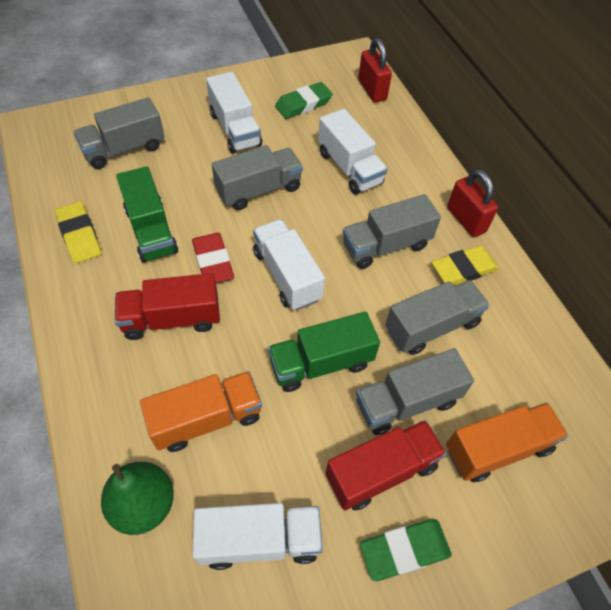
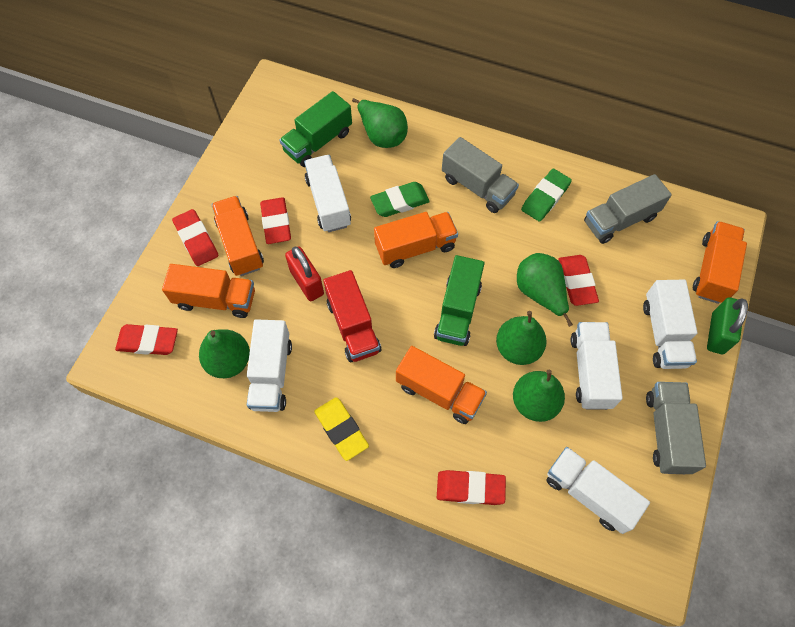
green padlock: 0 -> 1
green pear: 1 -> 5
grey truck: 5 -> 3
orange truck: 2 -> 5
red eraser: 1 -> 5
red padlock: 2 -> 1
red truck: 2 -> 1
white truck: 4 -> 5
yellow eraser: 2 -> 1

